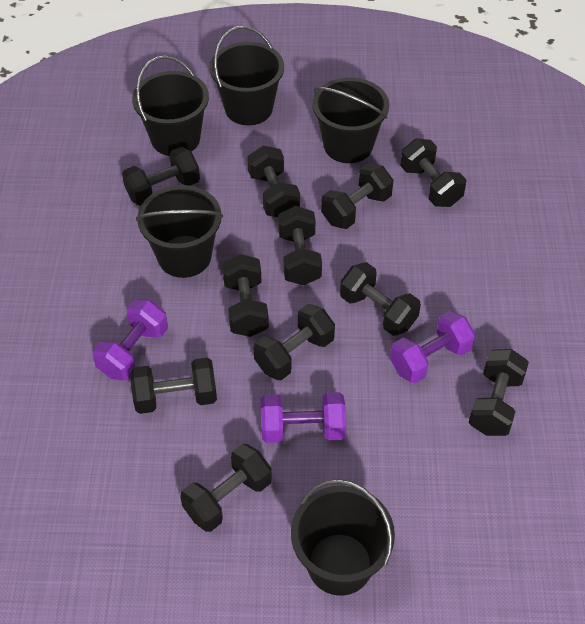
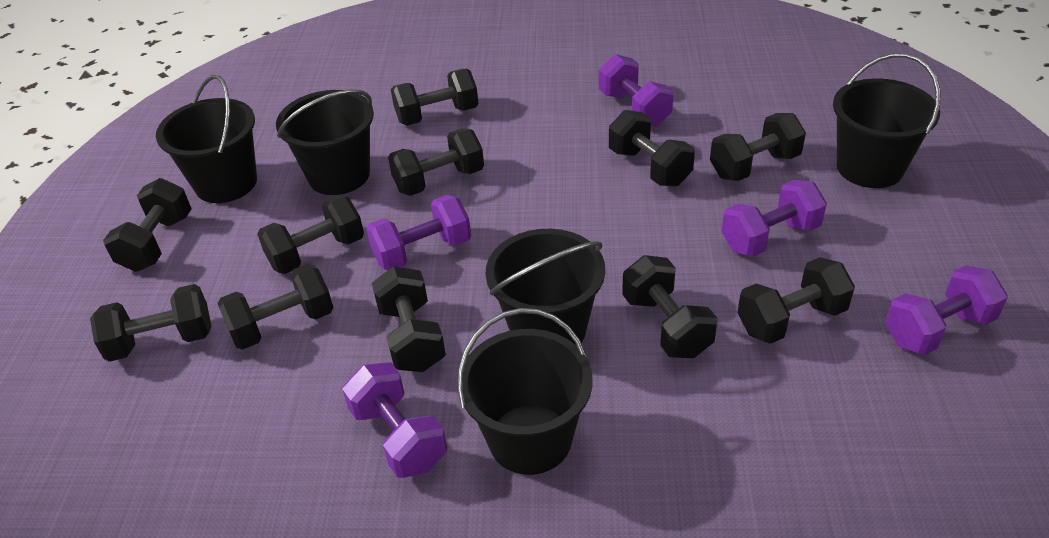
purple dumbbell: 3 -> 5

